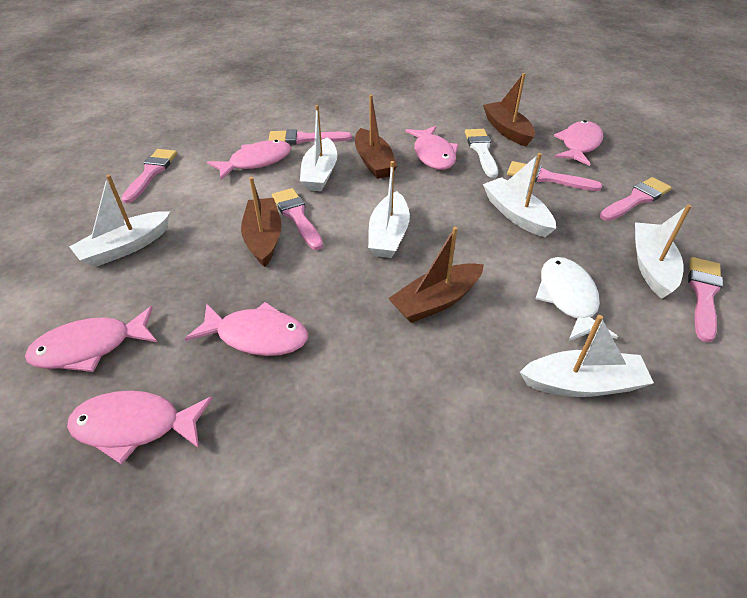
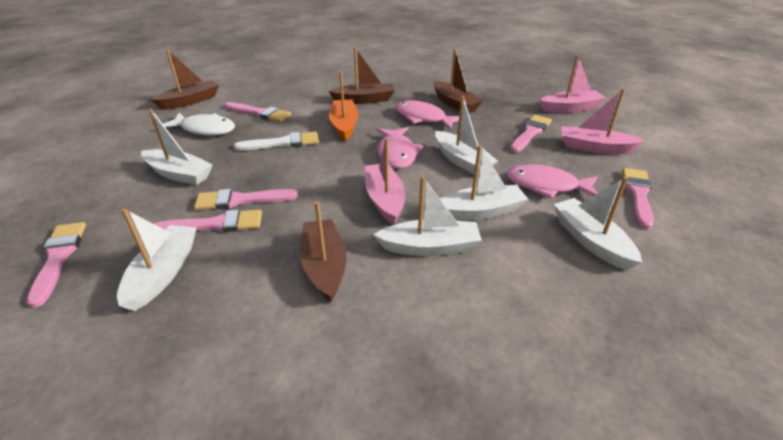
orange boat: 0 -> 1
pink boat: 0 -> 3
pink fish: 6 -> 3

